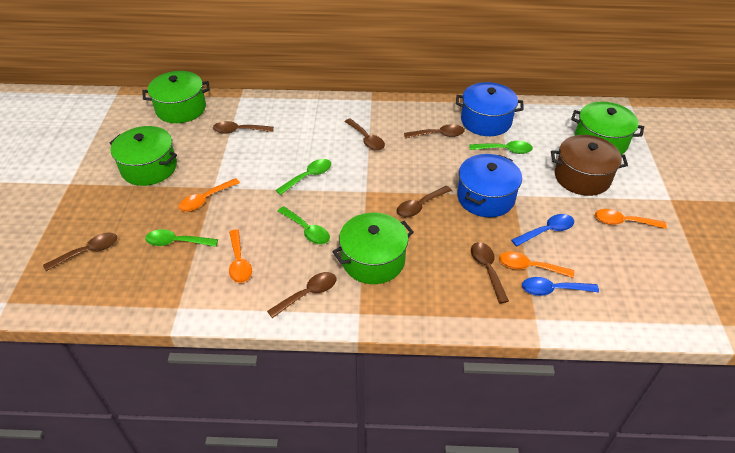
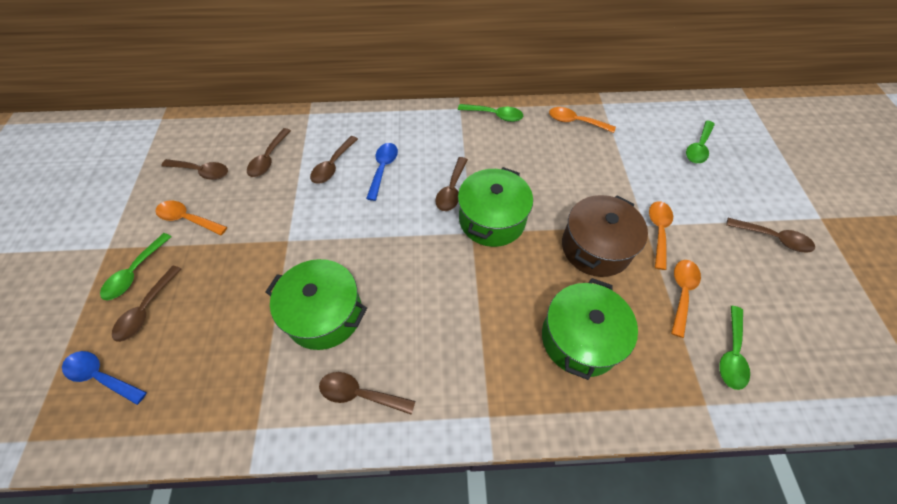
blue pot: 2 -> 0
green pot: 4 -> 3

